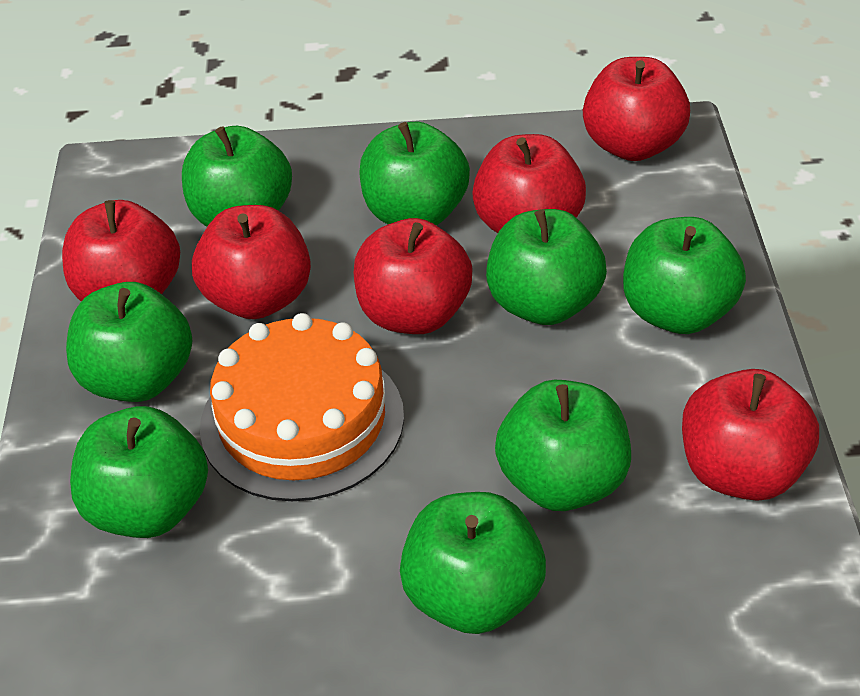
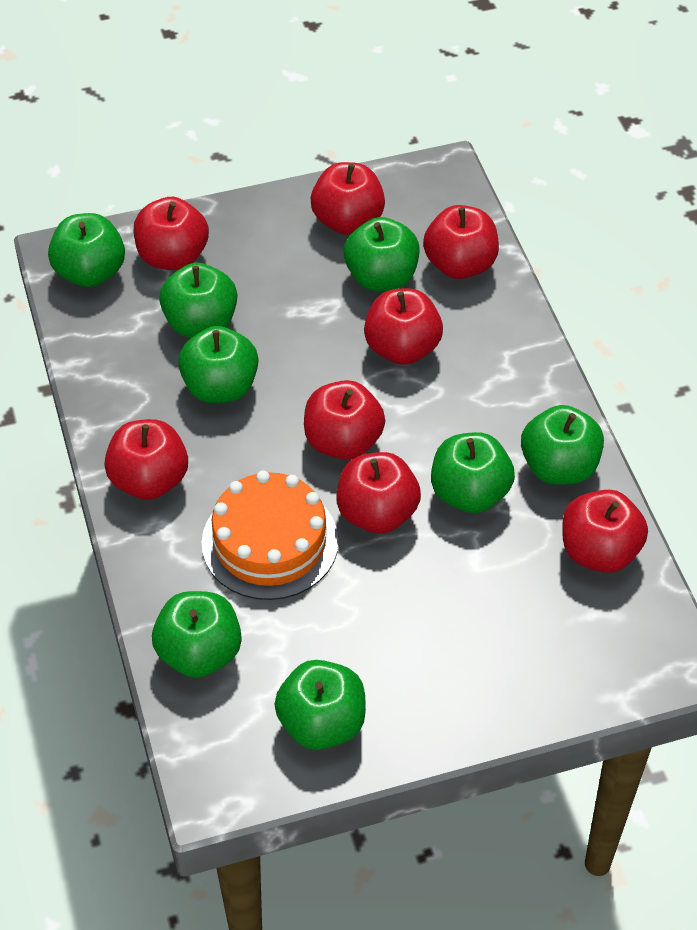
red apple: 6 -> 8

